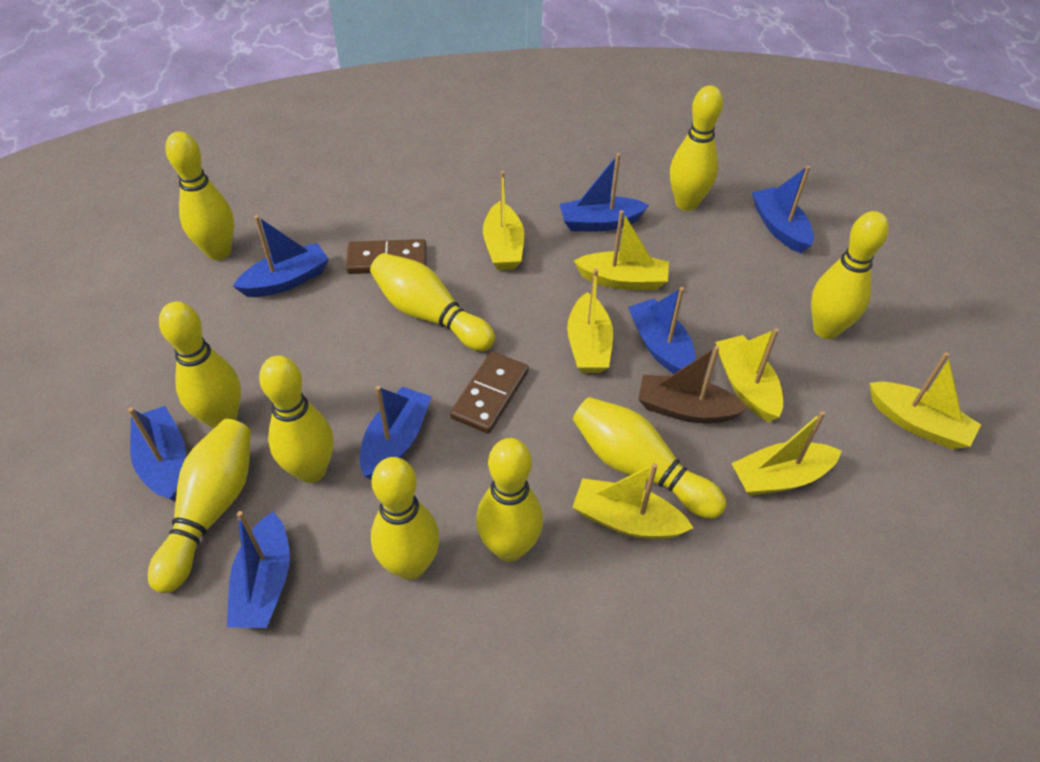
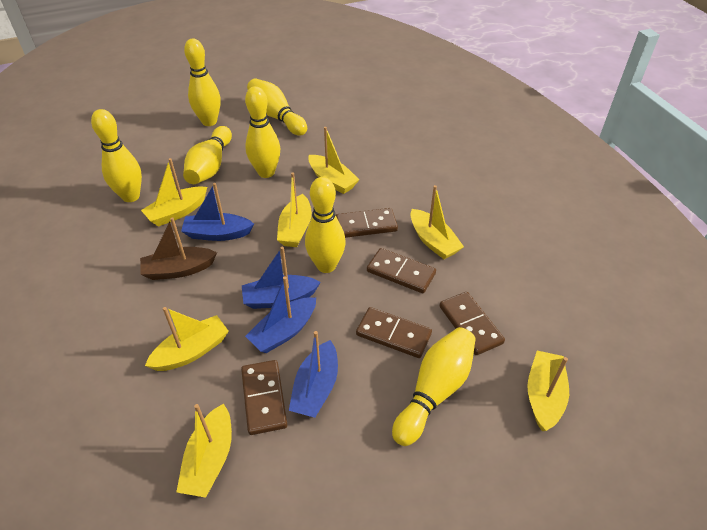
blue boat: 7 -> 4
brown domino: 2 -> 5
yellow bowling pin: 10 -> 7

